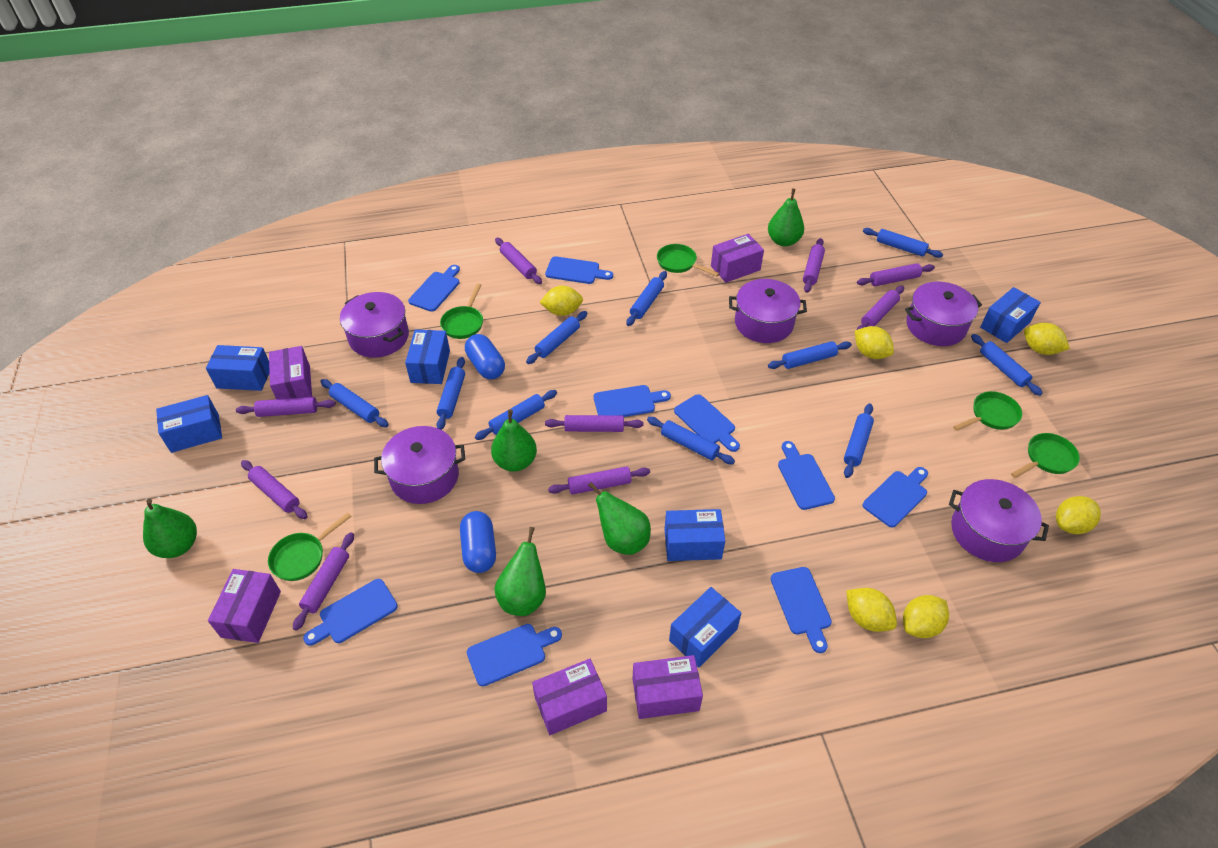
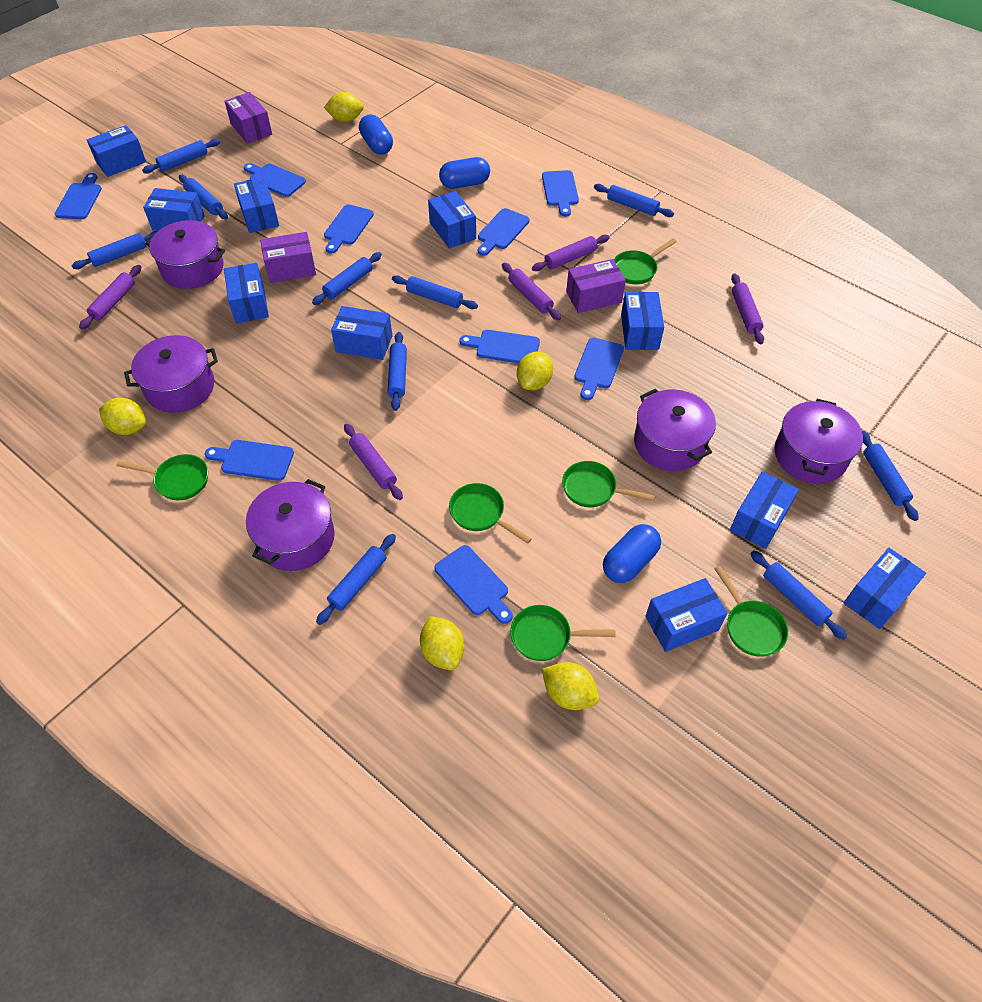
blue box: 6 -> 10
blue capsule: 2 -> 3
green pan: 5 -> 6
green pear: 5 -> 0
purple box: 5 -> 3
purple rolling pin: 9 -> 5
yellow lemon: 6 -> 5

